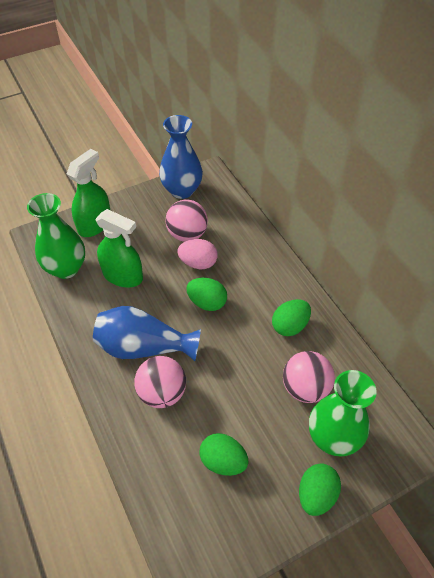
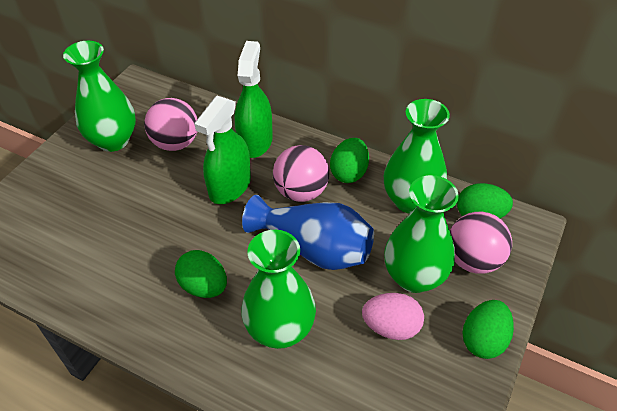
blue vase: 2 -> 1
green vase: 2 -> 4

